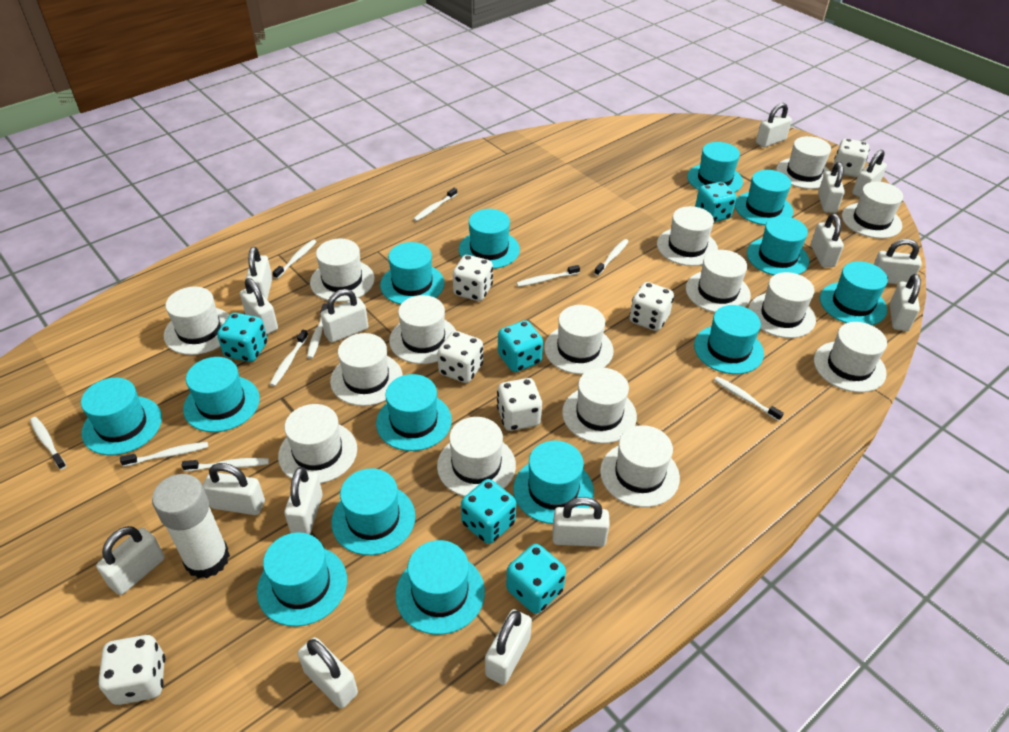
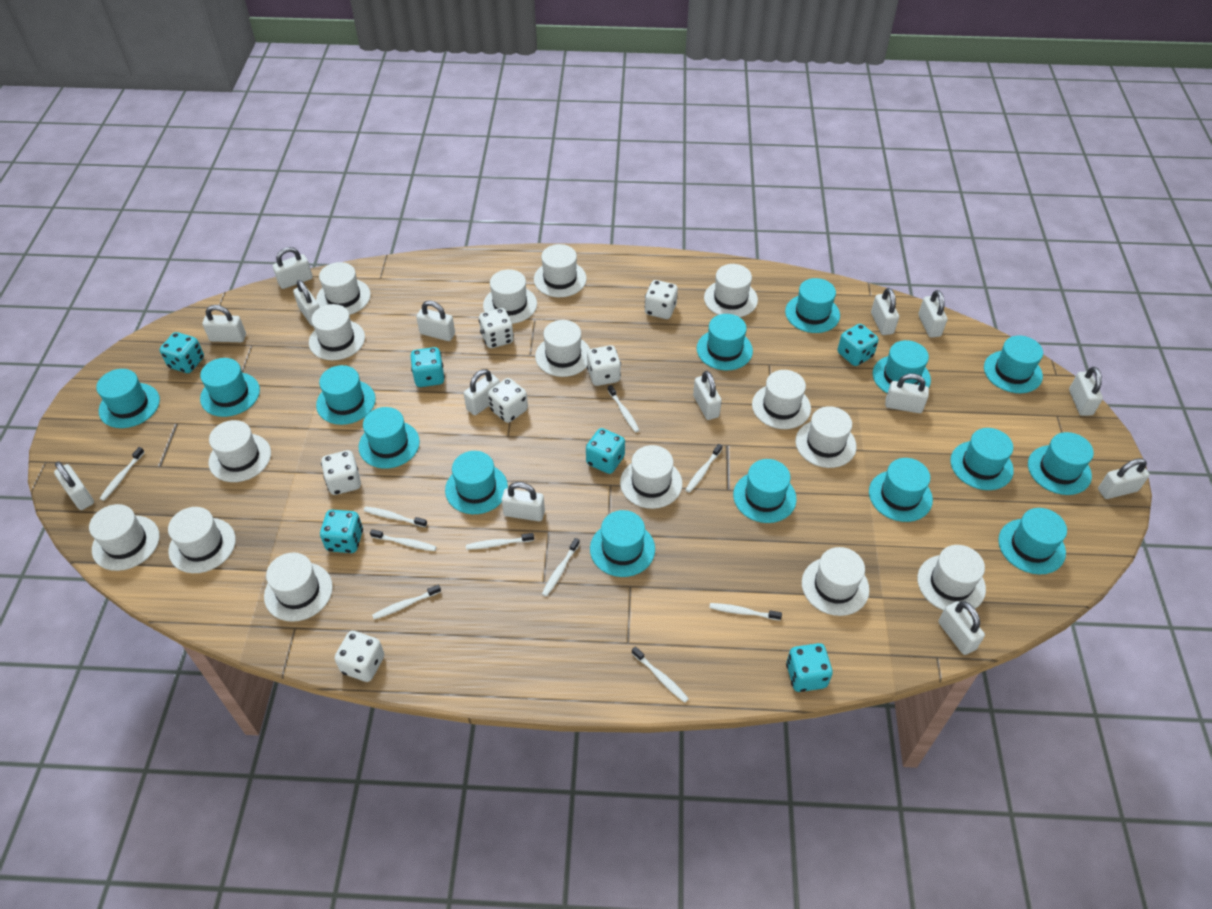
turquoise dice: 5 -> 6
turquoise hat: 14 -> 15
white glue stick: 1 -> 0
white padlock: 15 -> 14

